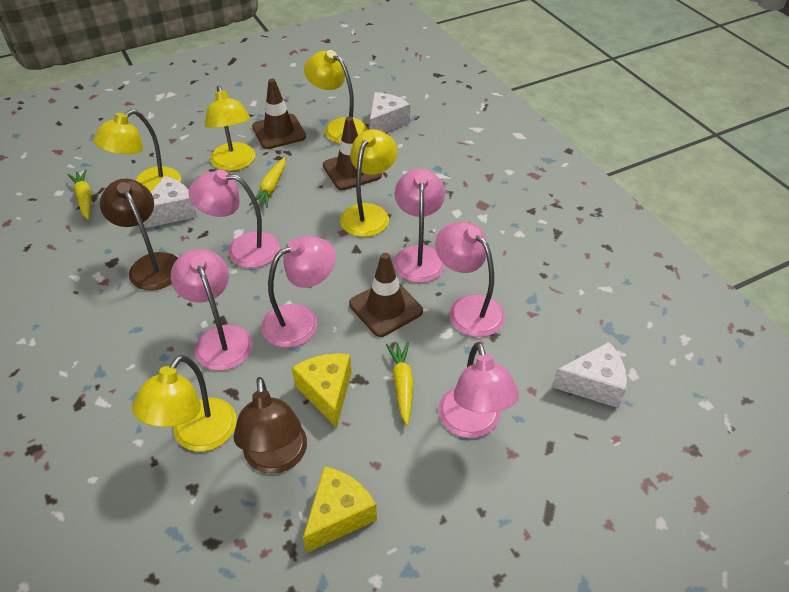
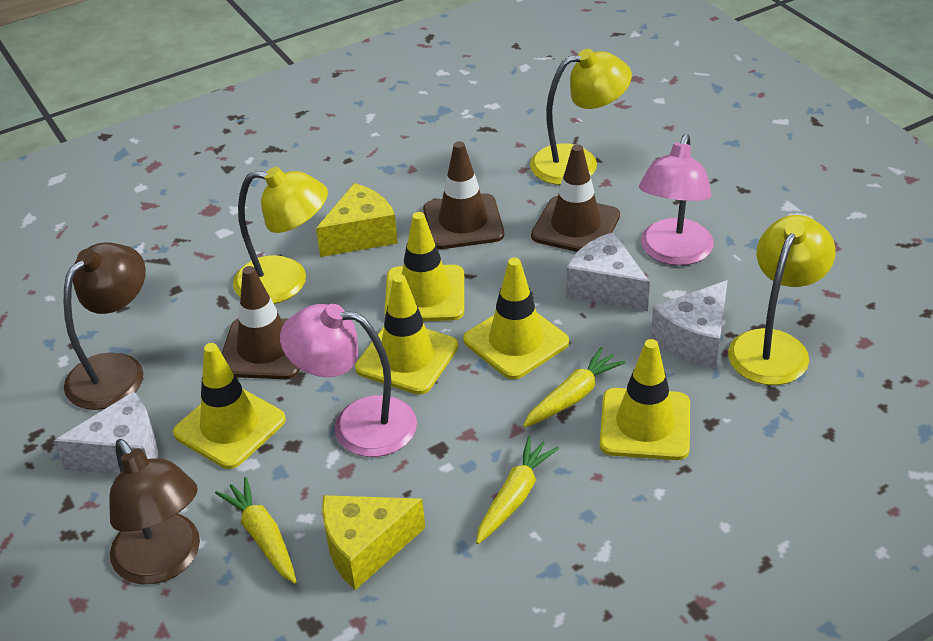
pink lamp: 6 -> 2
yellow lamp: 5 -> 3
yellow traffic cone: 0 -> 5

